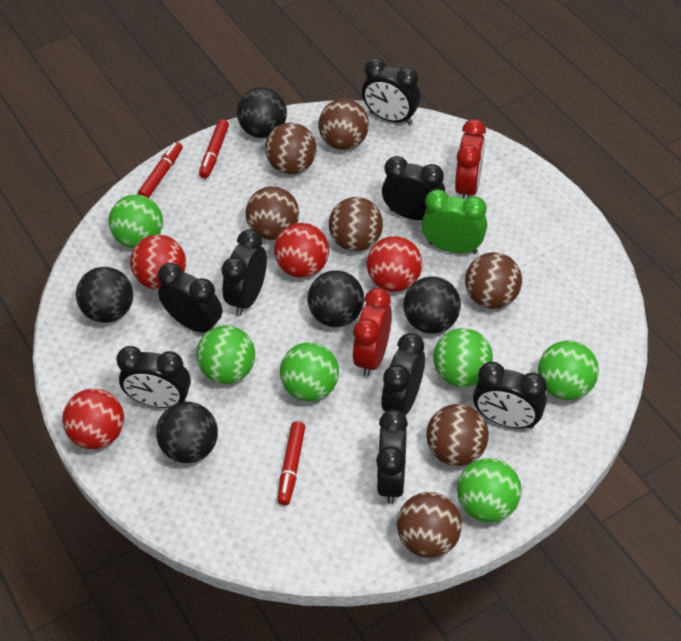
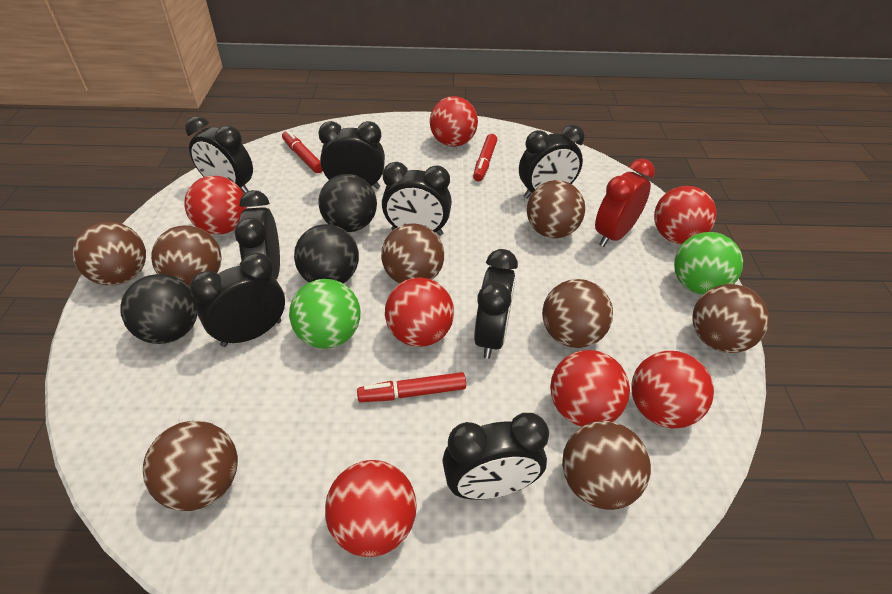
black ball: 5 -> 3
brown ball: 7 -> 8
green ball: 6 -> 2
green clock: 1 -> 0
red ball: 4 -> 7
red clock: 2 -> 1

